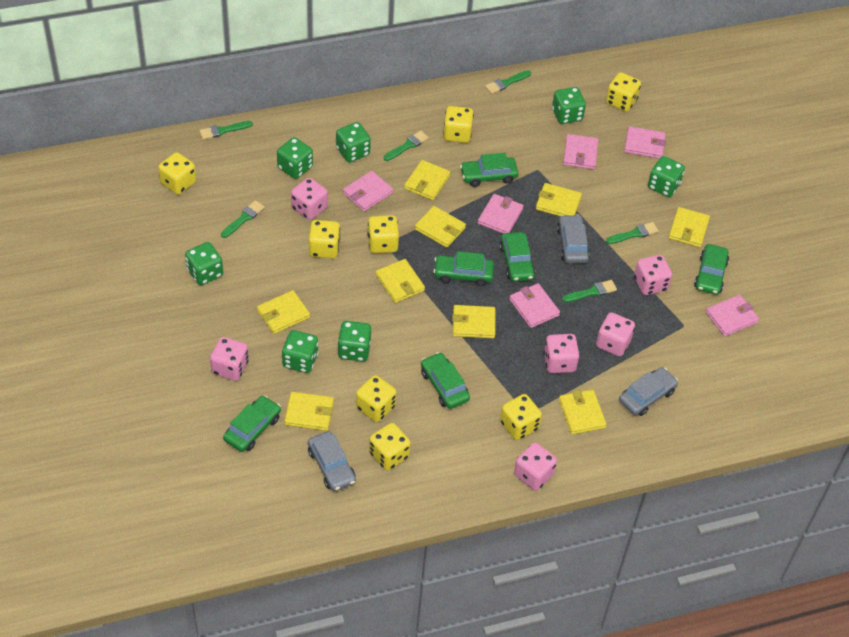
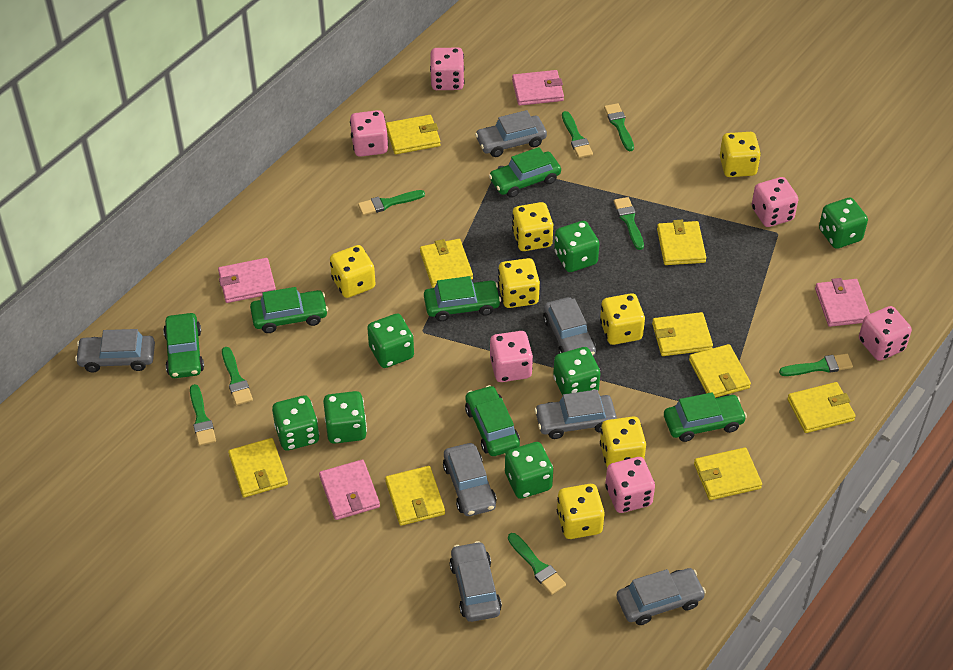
green brush: 6 -> 8
grey car: 3 -> 7
pink wallet: 6 -> 4
yellow dice: 8 -> 7

